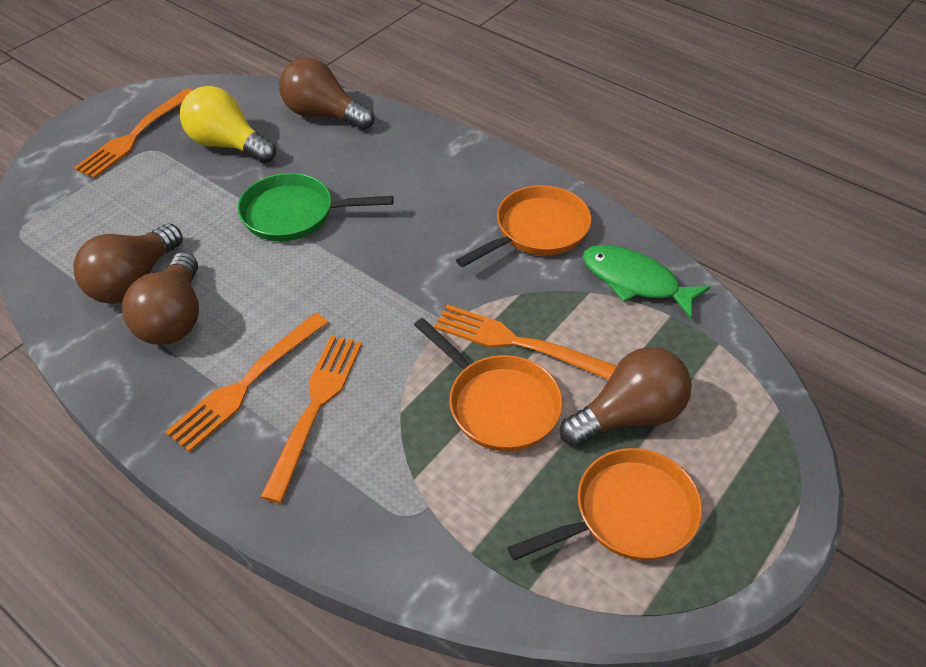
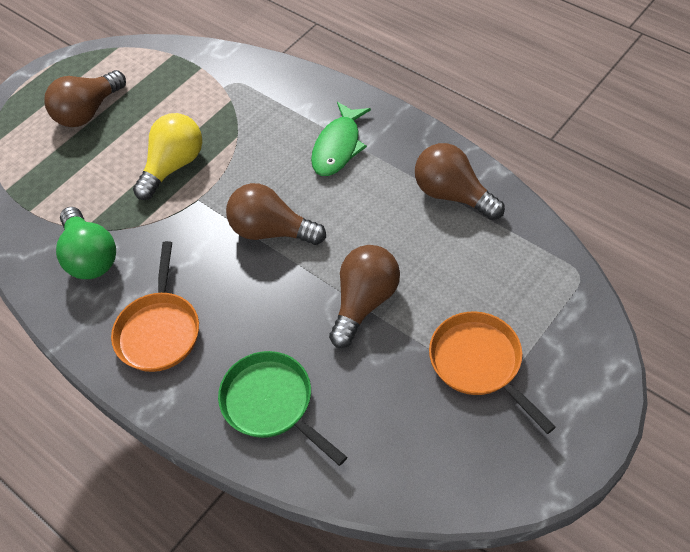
green light bulb: 0 -> 1
orange fork: 4 -> 0
orange pan: 3 -> 2

